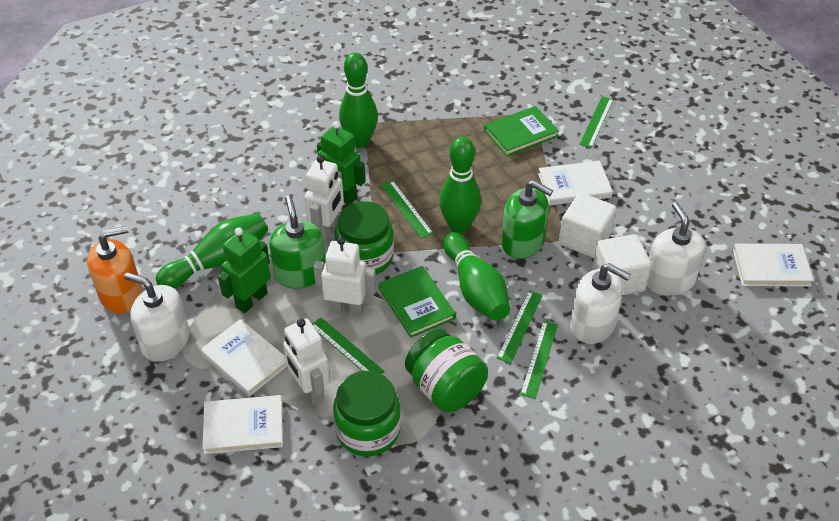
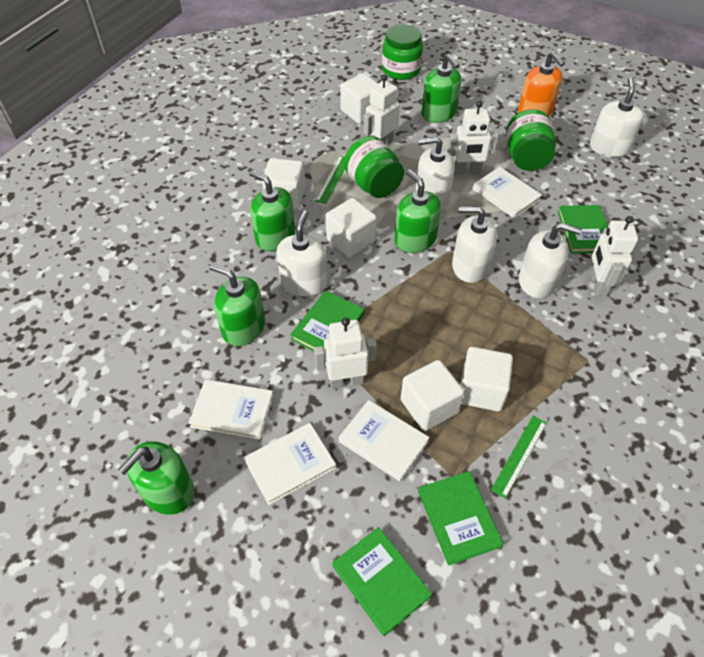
green book: 2 -> 4
green bowling pin: 4 -> 0
green robot: 2 -> 0
green ruler: 5 -> 2
green soap dispenser: 2 -> 5
white cube: 2 -> 5
white robot: 3 -> 4
white soap dispenser: 3 -> 5

